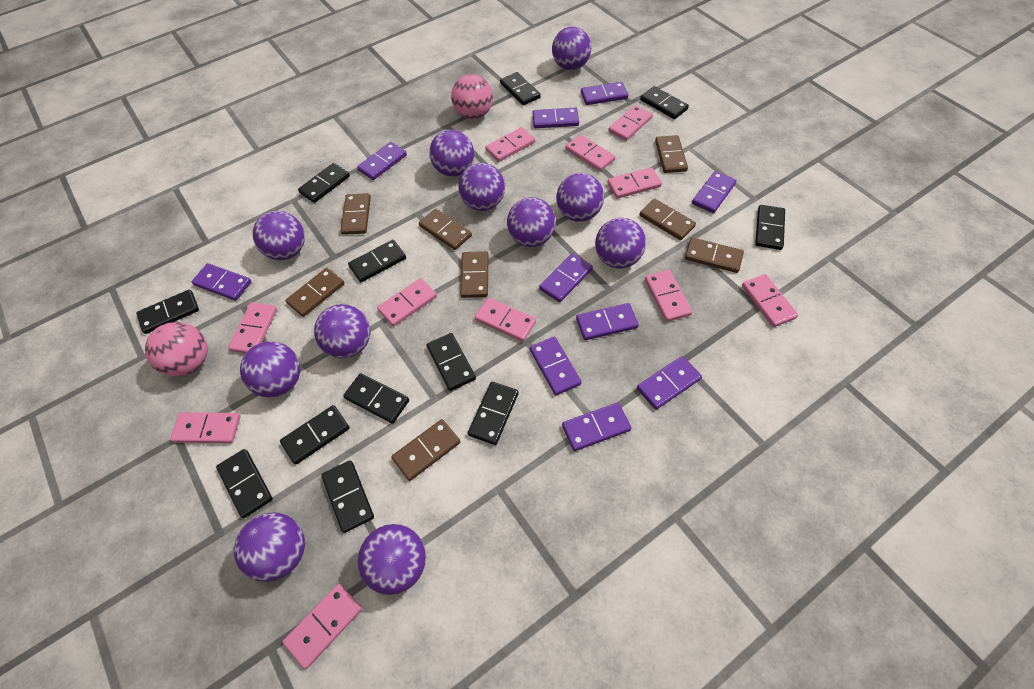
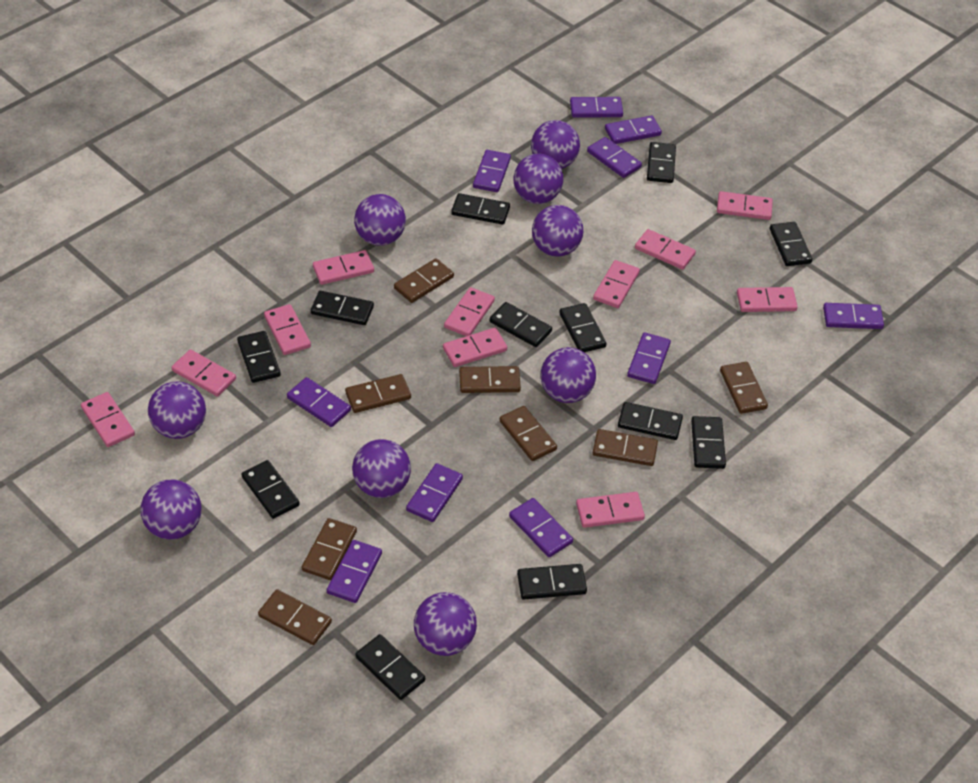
pink ball: 2 -> 0
purple ball: 11 -> 9

